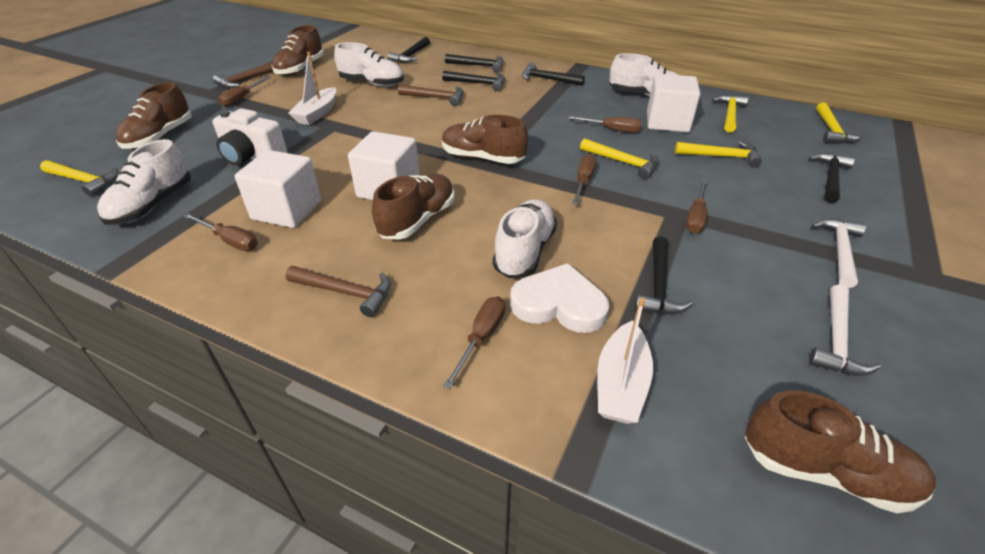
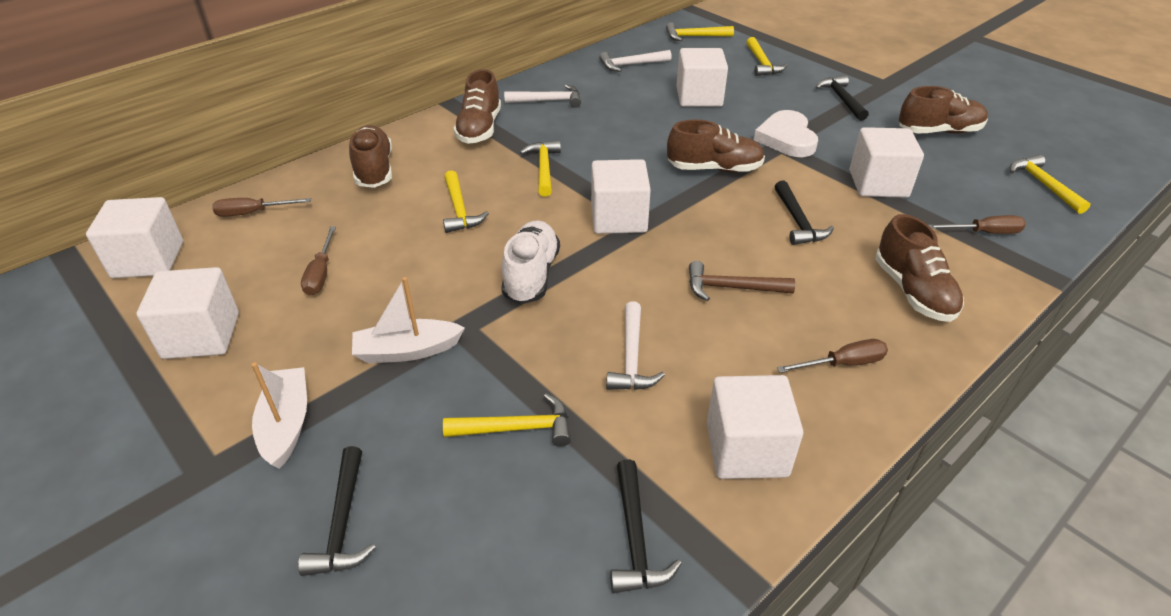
black hammer: 6 -> 4
brown hammer: 3 -> 1
brown screwdriver: 6 -> 4
white camera: 1 -> 0
white cube: 3 -> 6
white hammer: 2 -> 3
white shoe: 4 -> 1
yellow hammer: 5 -> 6

